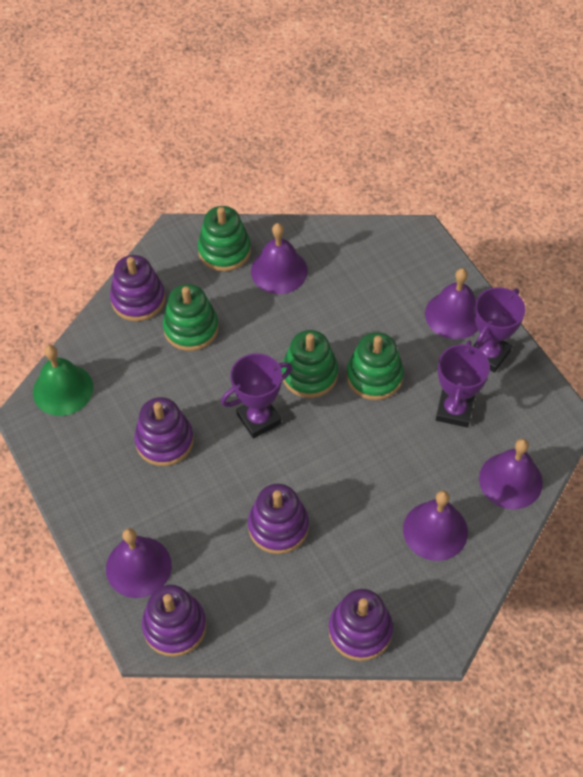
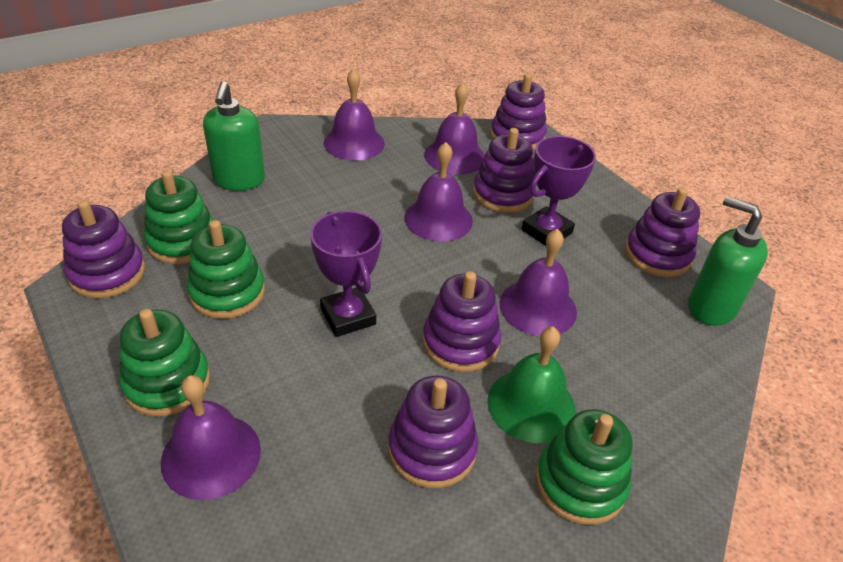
green soap dispenser: 0 -> 2
purple stacking toy: 5 -> 6
purple trophy: 3 -> 2

